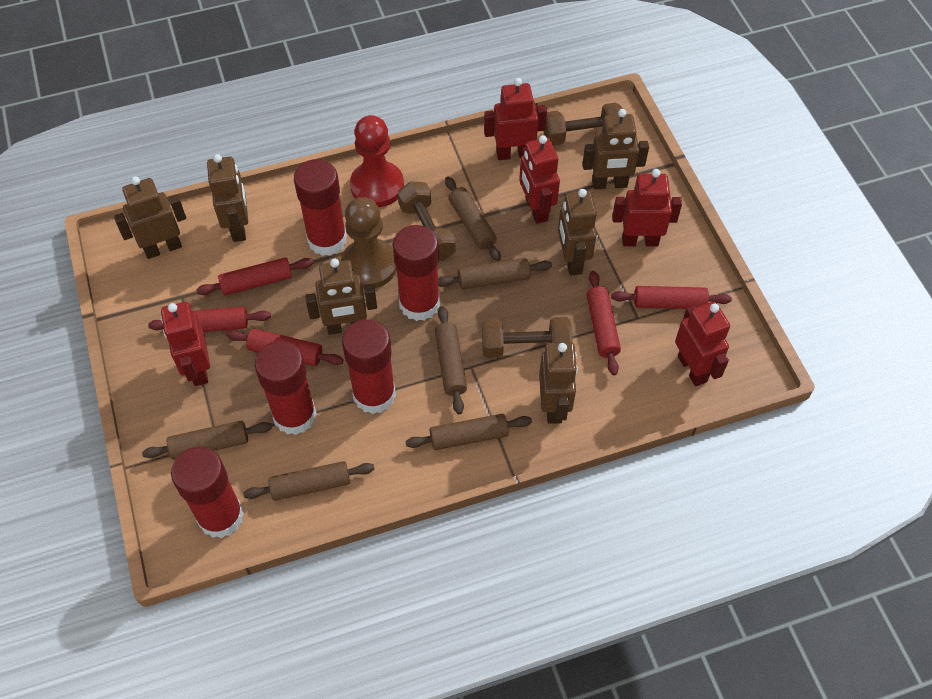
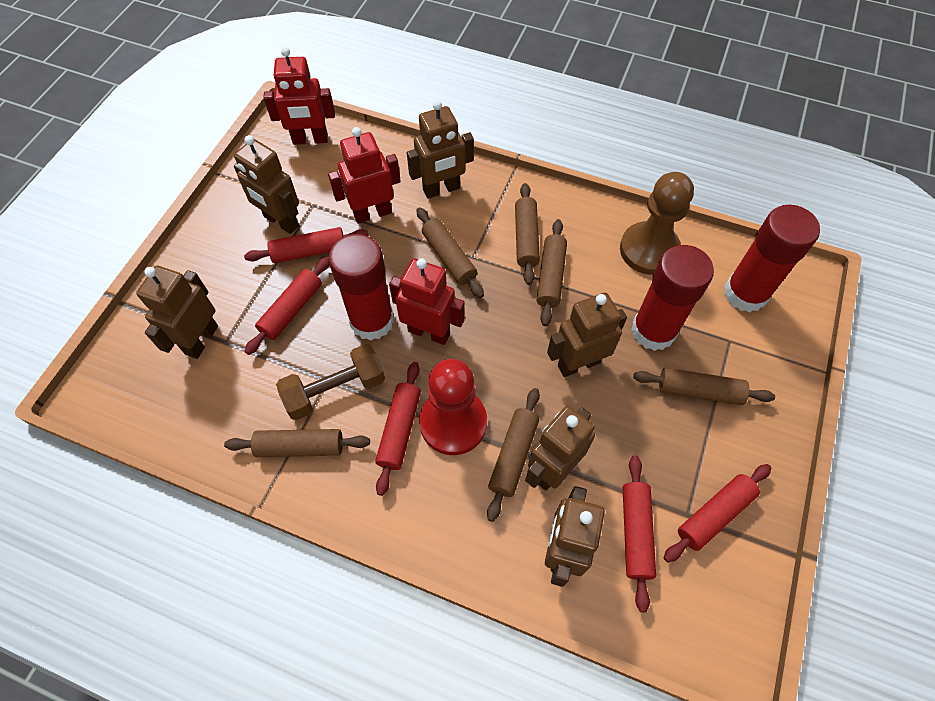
brown dumbbell: 3 -> 1
red glue stick: 5 -> 3
red robot: 5 -> 3

